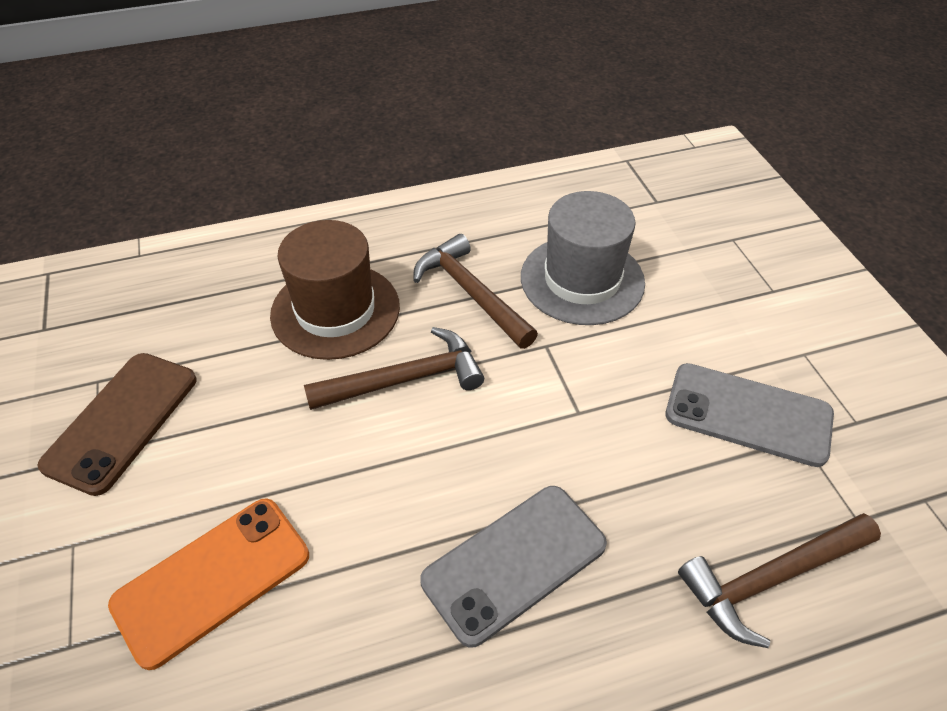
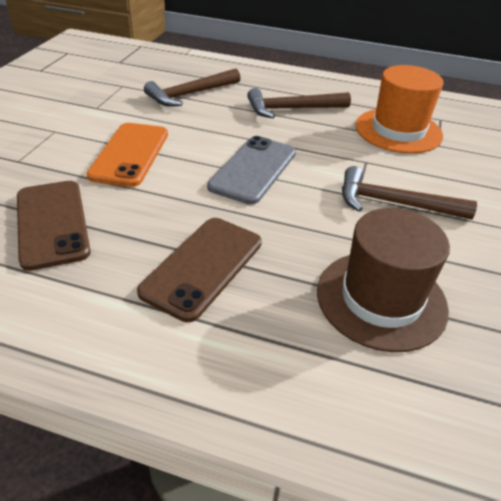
brown phone: 1 -> 2
grey hat: 1 -> 0
grey phone: 2 -> 1
orange hat: 0 -> 1

